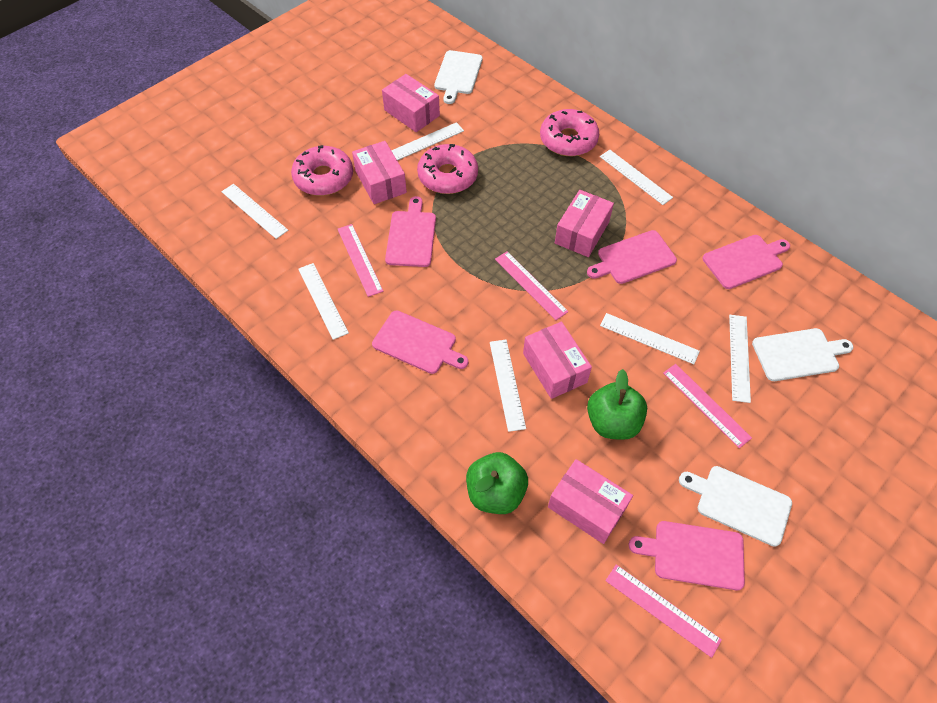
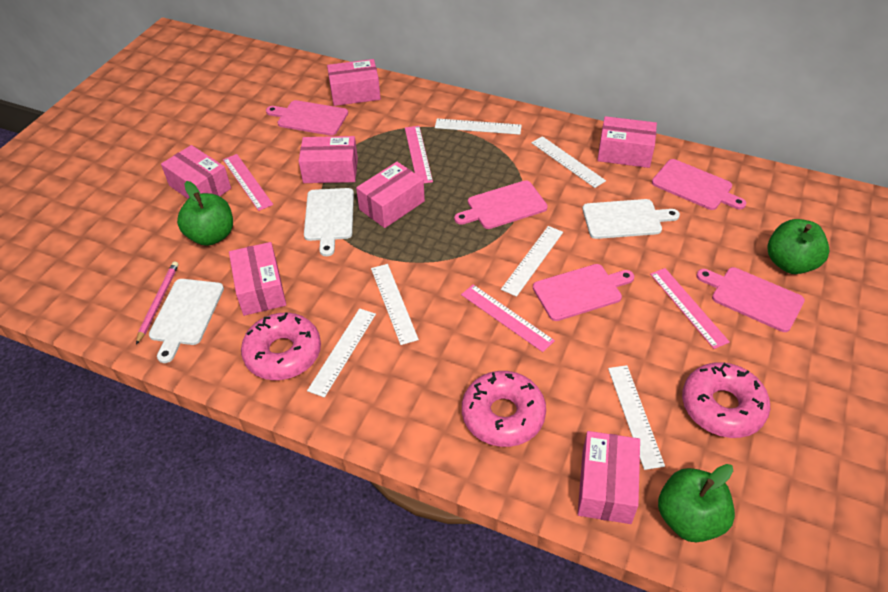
green apple: 2 -> 3
pink box: 5 -> 7
pink pencil: 0 -> 1
white ruler: 7 -> 6

